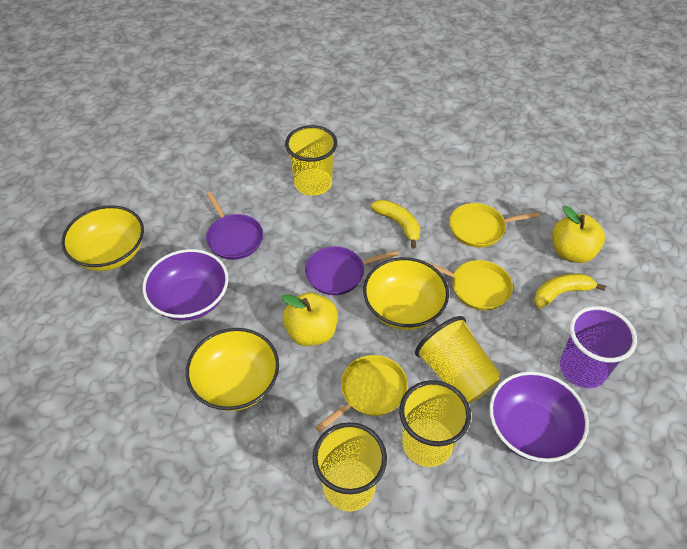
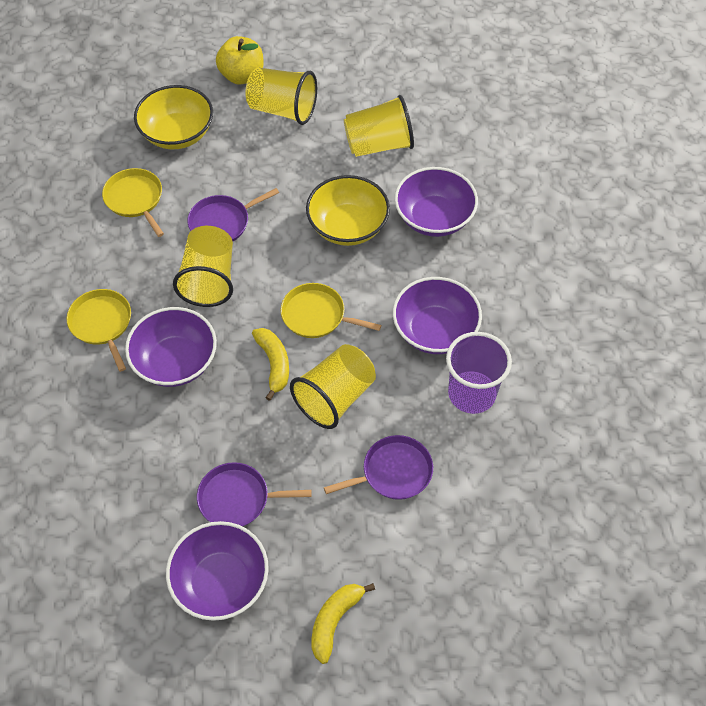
purple bowl: 2 -> 4
purple pan: 2 -> 3
yellow apple: 2 -> 1
yellow bowl: 3 -> 2

